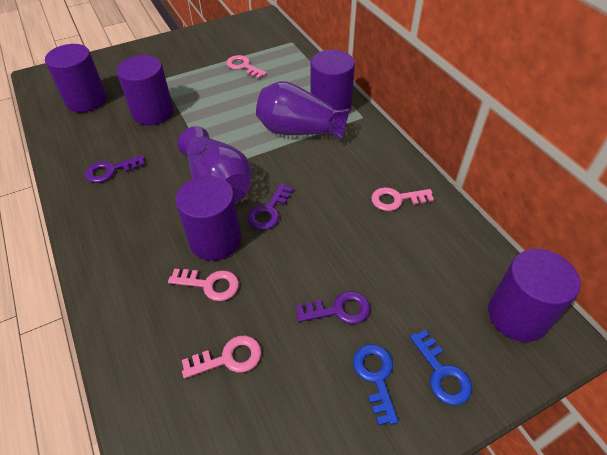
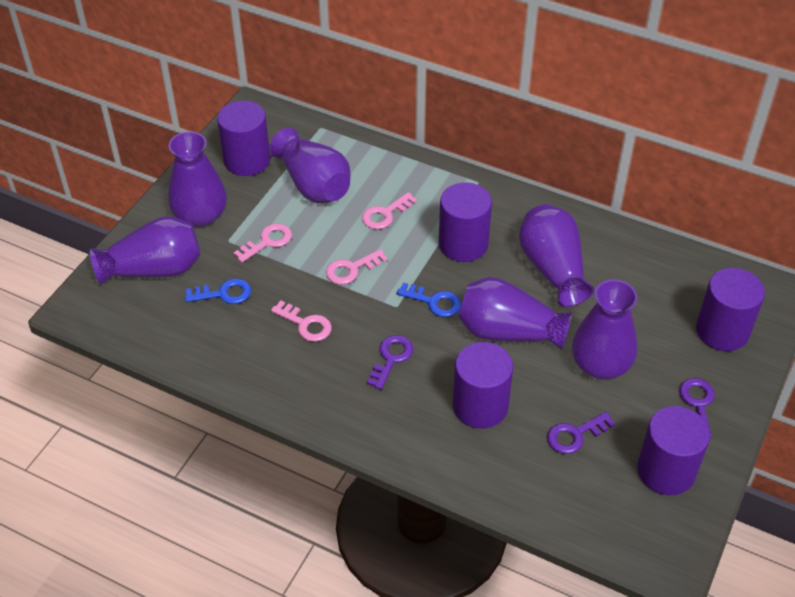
purple vase: 2 -> 6

